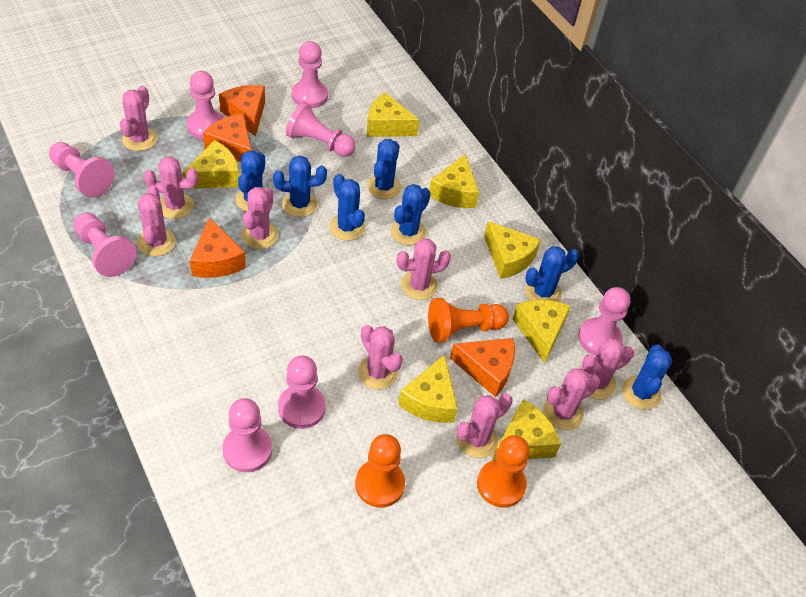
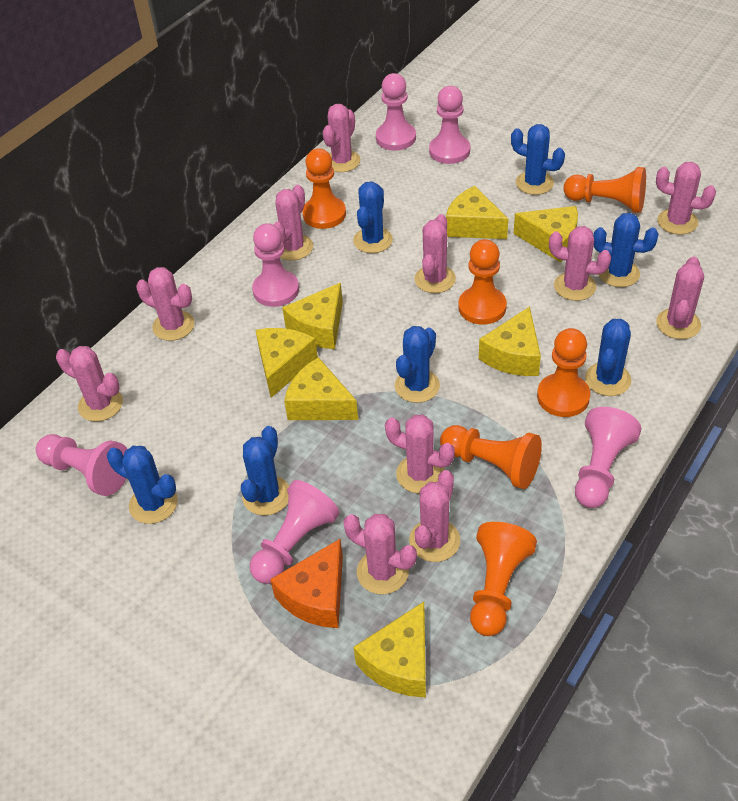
orange cheese: 4 -> 1
orange pawn: 3 -> 6
pink cactus: 9 -> 11
pink pawn: 8 -> 6

